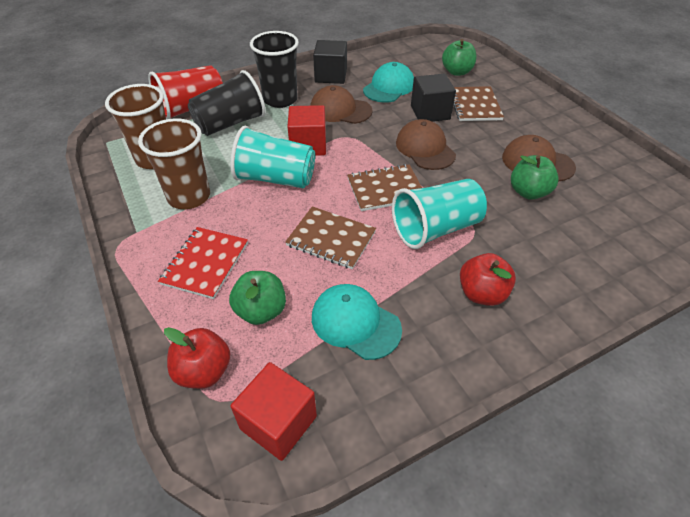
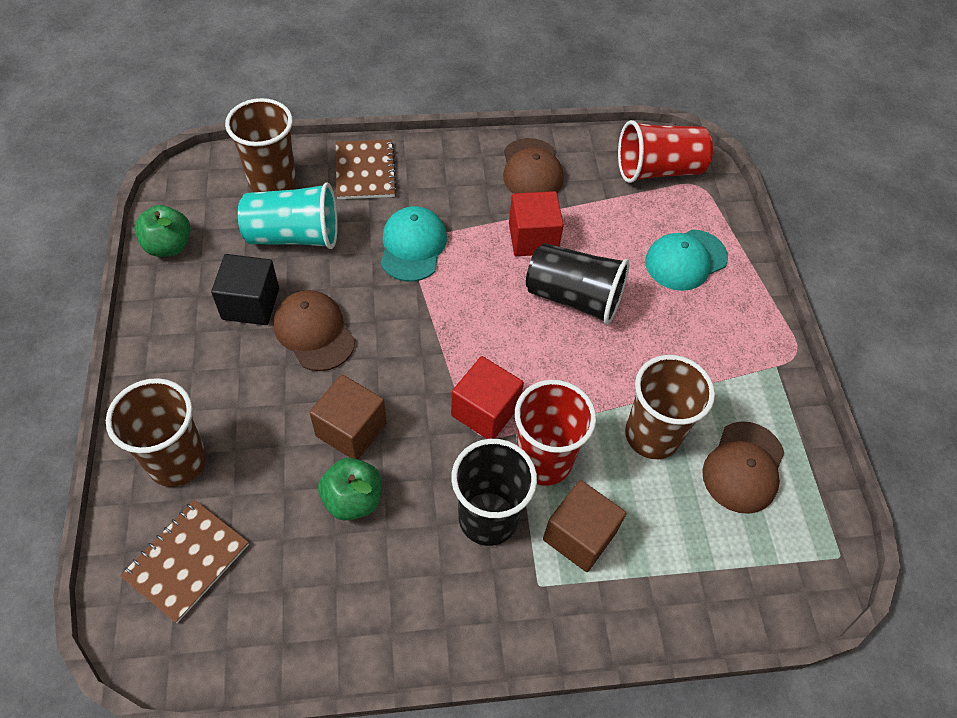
black cube: 2 -> 1
brown cube: 0 -> 2
brown cup: 2 -> 3
brown notebook: 3 -> 2
green apple: 3 -> 2
red apple: 2 -> 0
red cup: 1 -> 2
red notebook: 1 -> 0
turquoise cup: 2 -> 1

